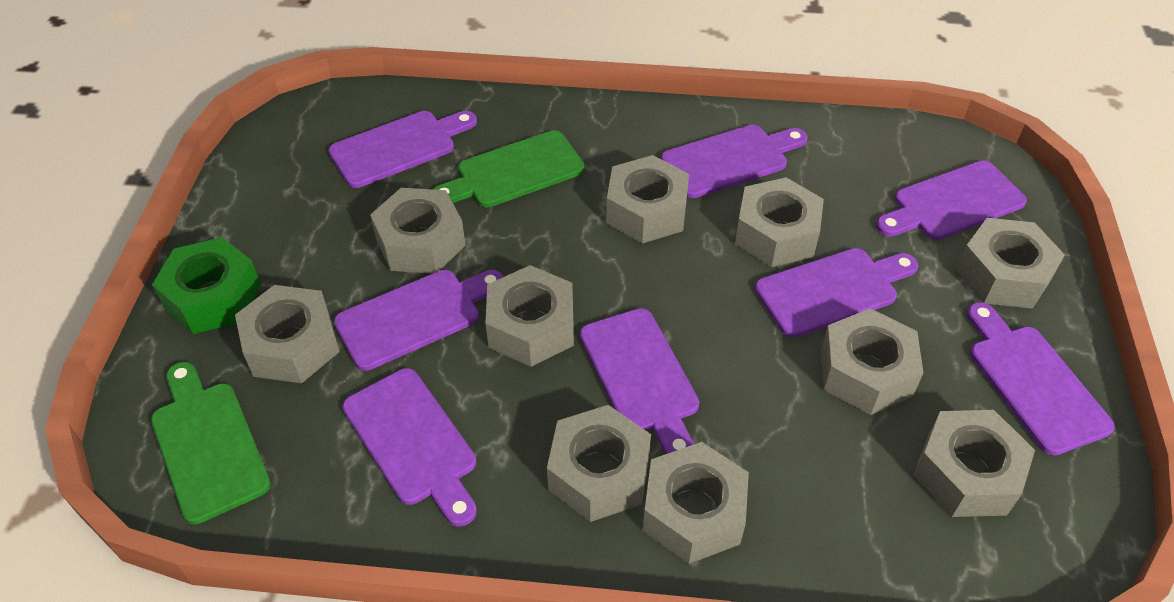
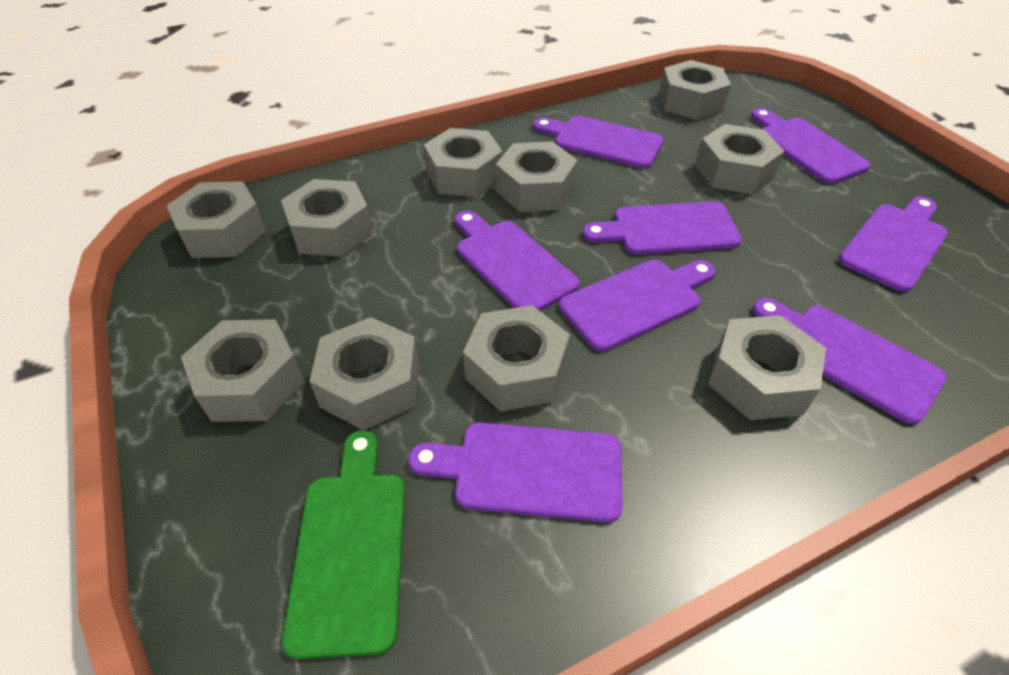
green cutting board: 2 -> 1
green nut: 1 -> 0

